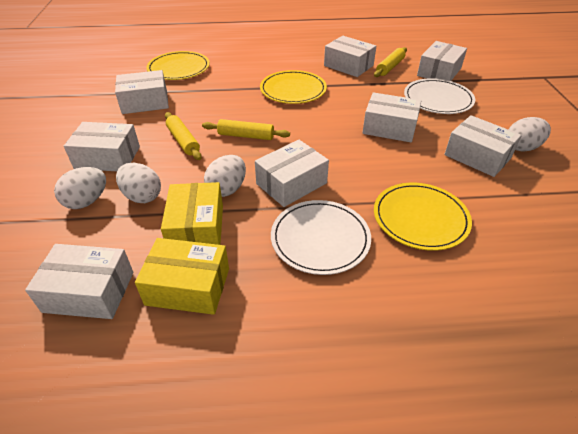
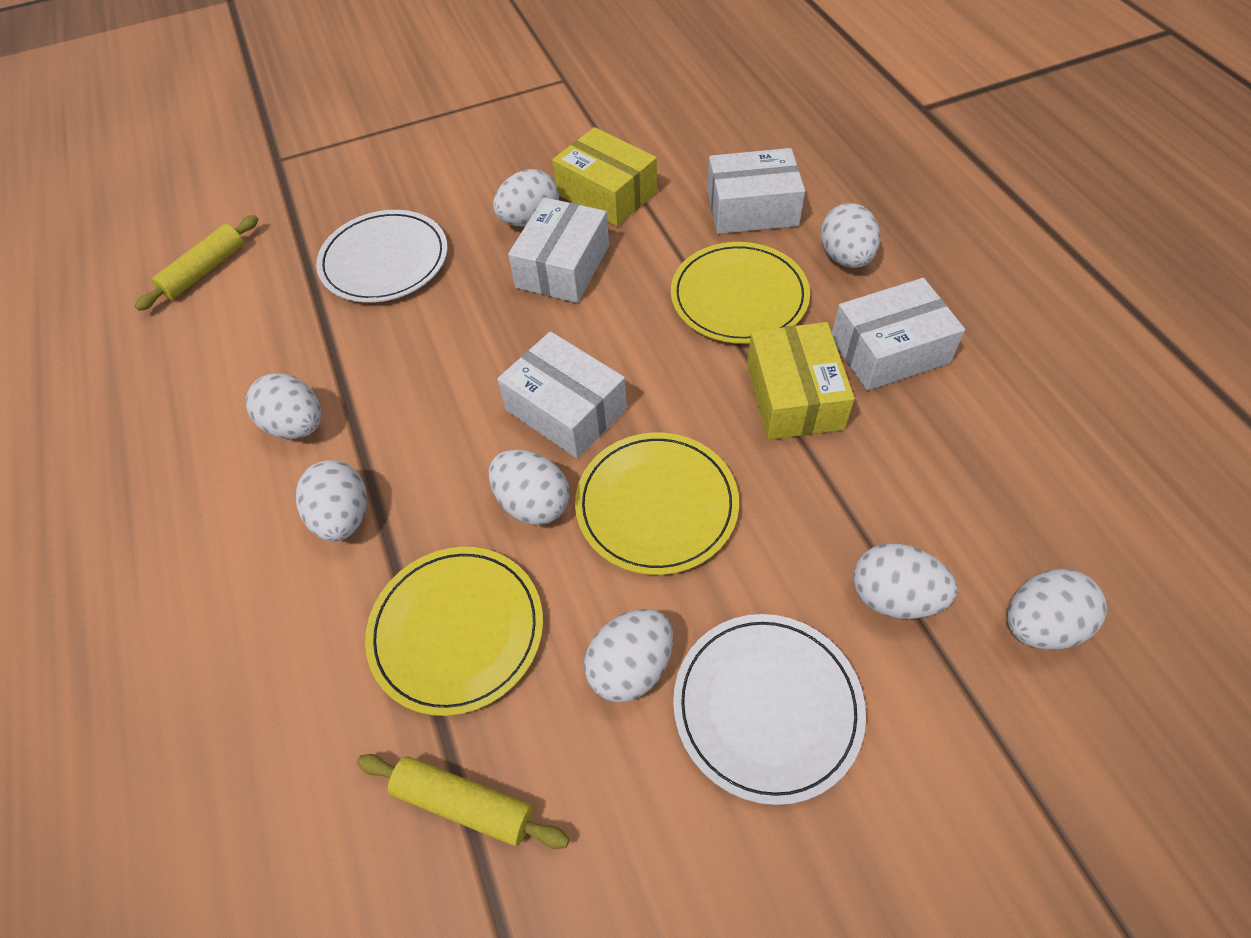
white box: 8 -> 4
white egg: 4 -> 8
yellow rolling pin: 3 -> 2

